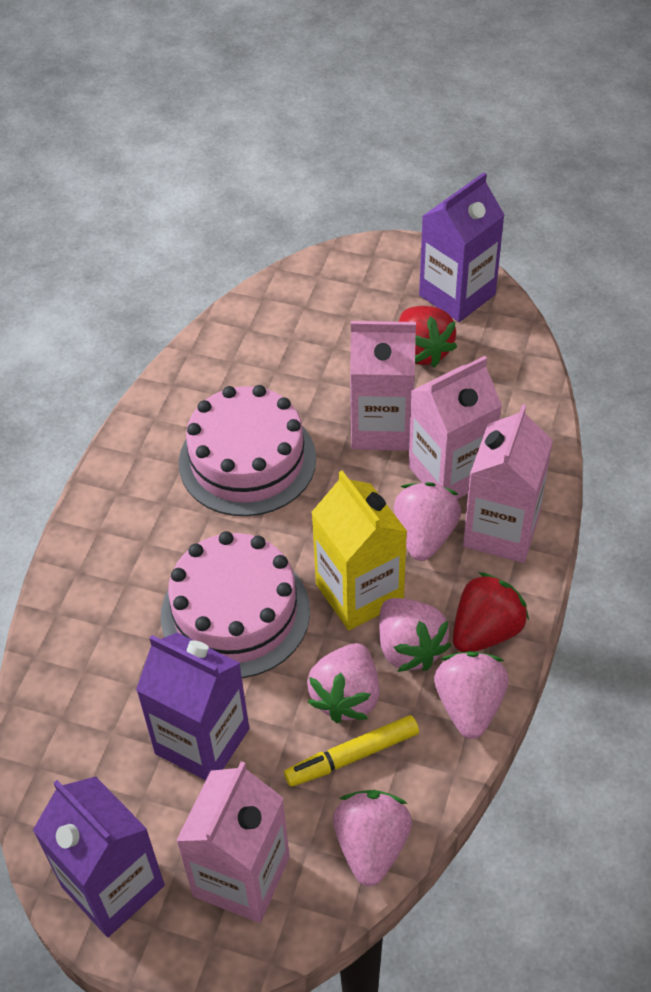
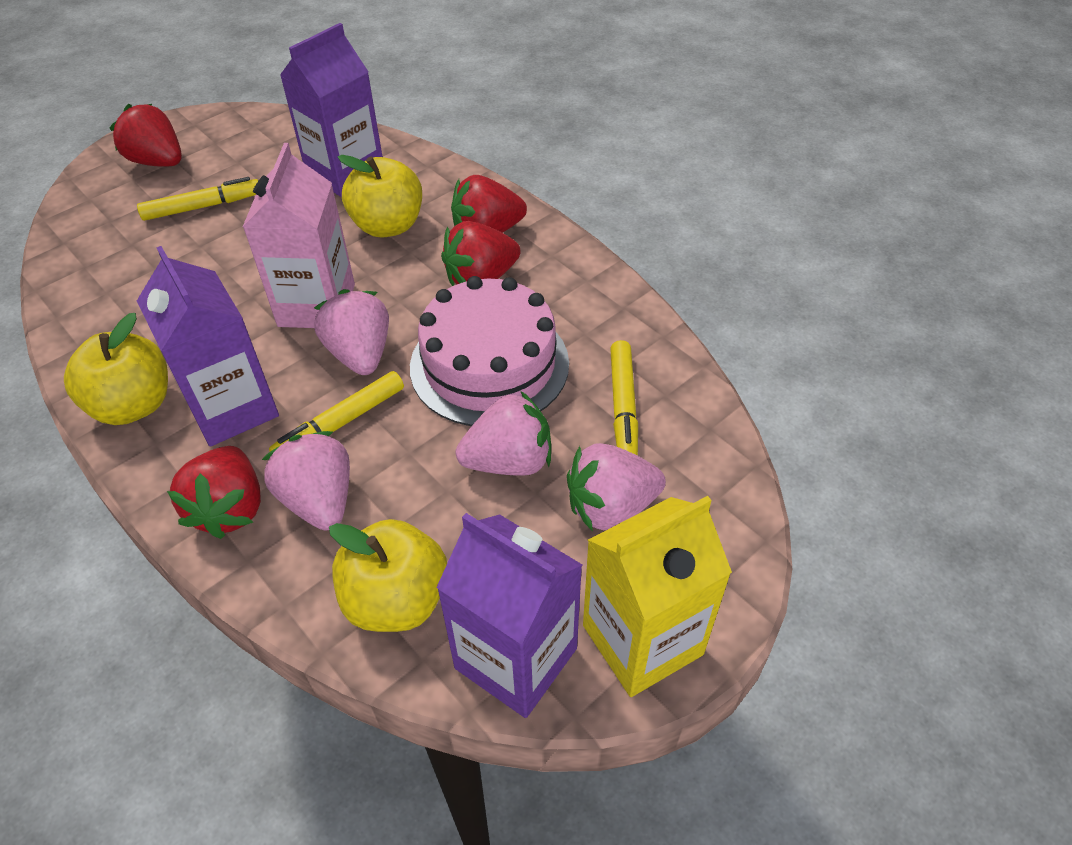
pink cake: 2 -> 1
pink carton: 4 -> 1
pink strawberry: 5 -> 4
red strawberry: 2 -> 4
yellow apple: 0 -> 3
yellow marker: 1 -> 3

